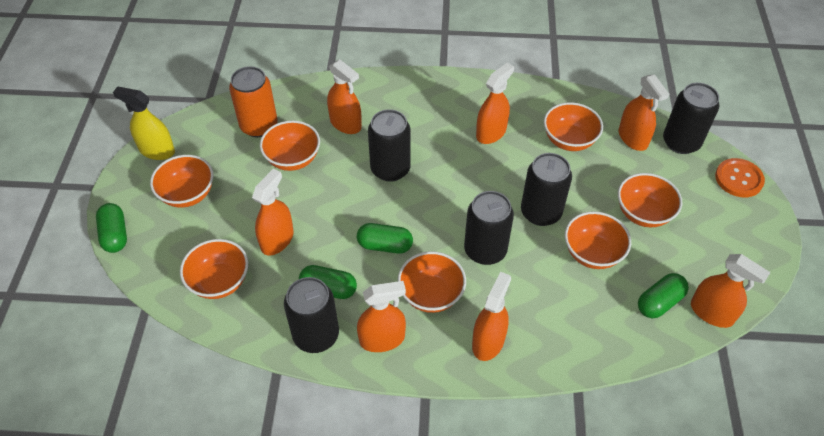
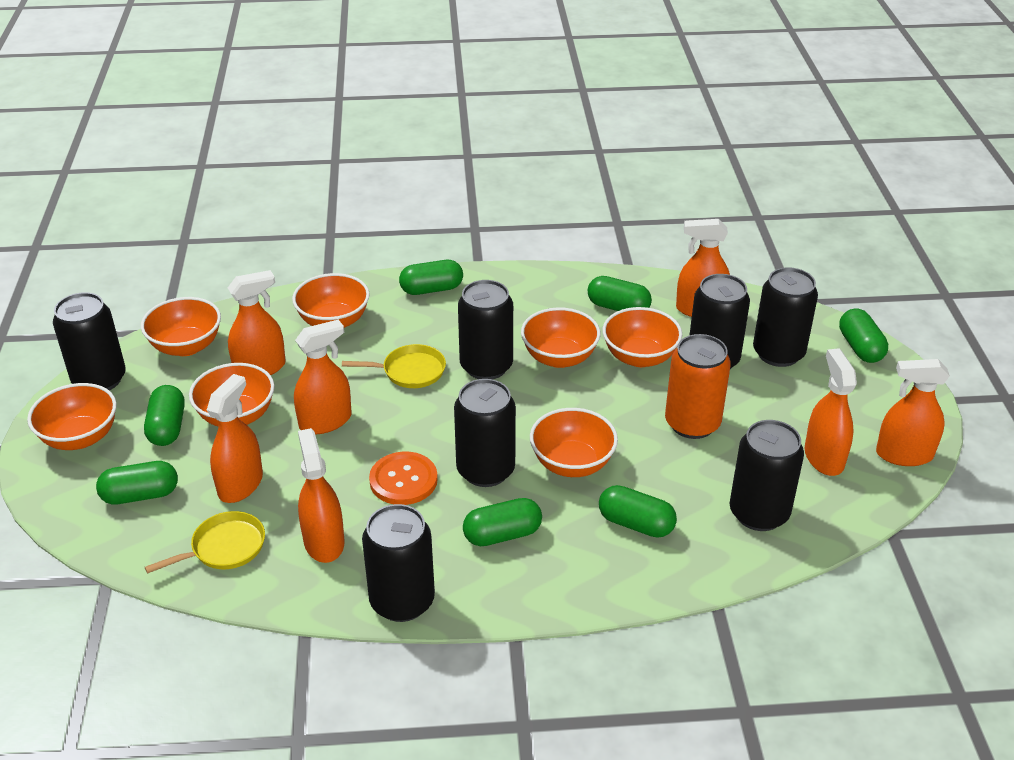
black can: 5 -> 7
green capsule: 4 -> 7
yellow pan: 0 -> 2
yellow spray bottle: 1 -> 0

